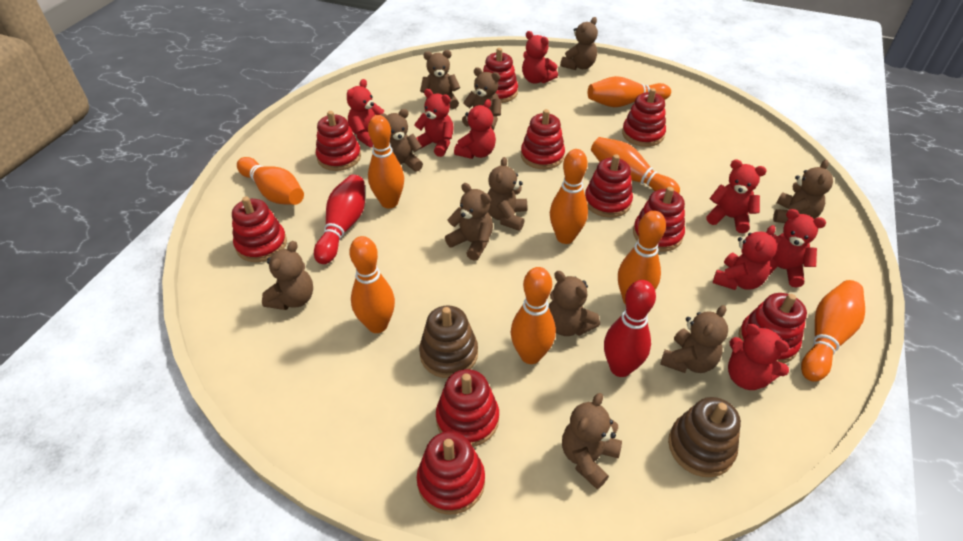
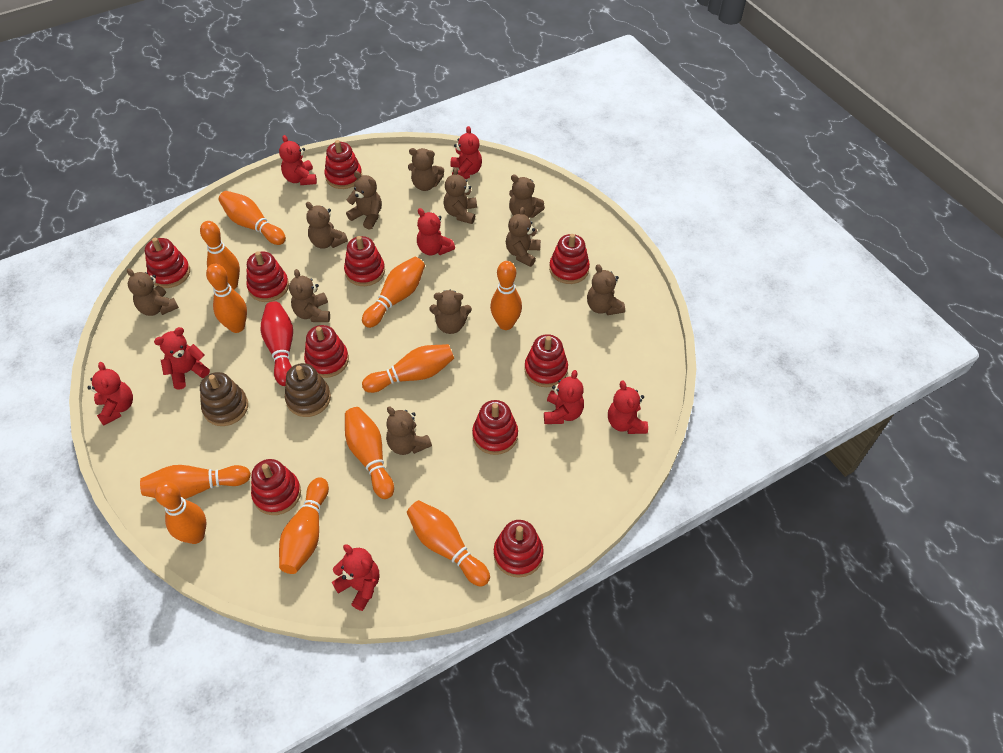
orange bowling pin: 9 -> 11
red bowling pin: 2 -> 1

